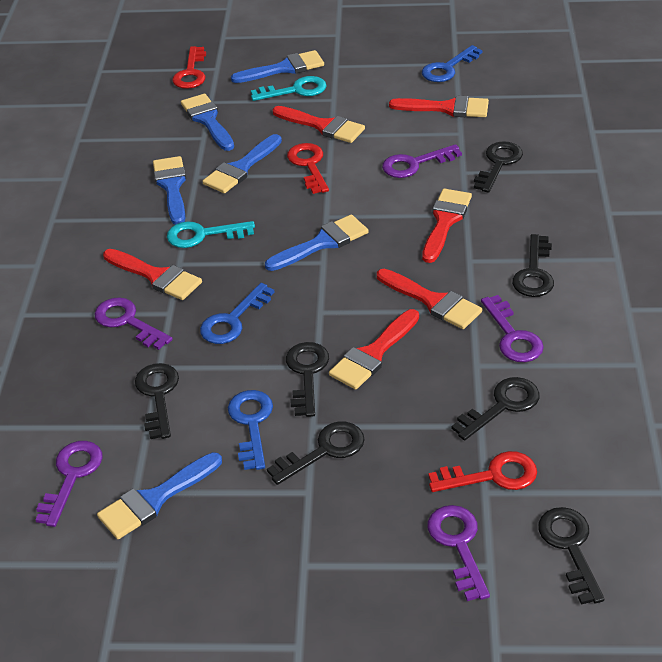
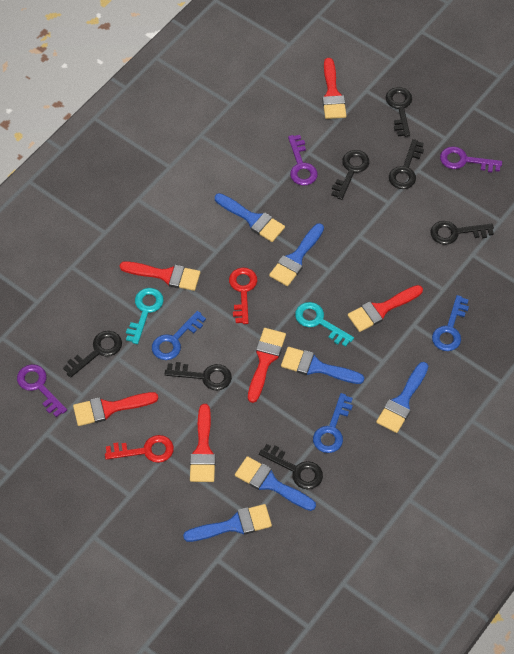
purple key: 5 -> 3
red key: 3 -> 2

